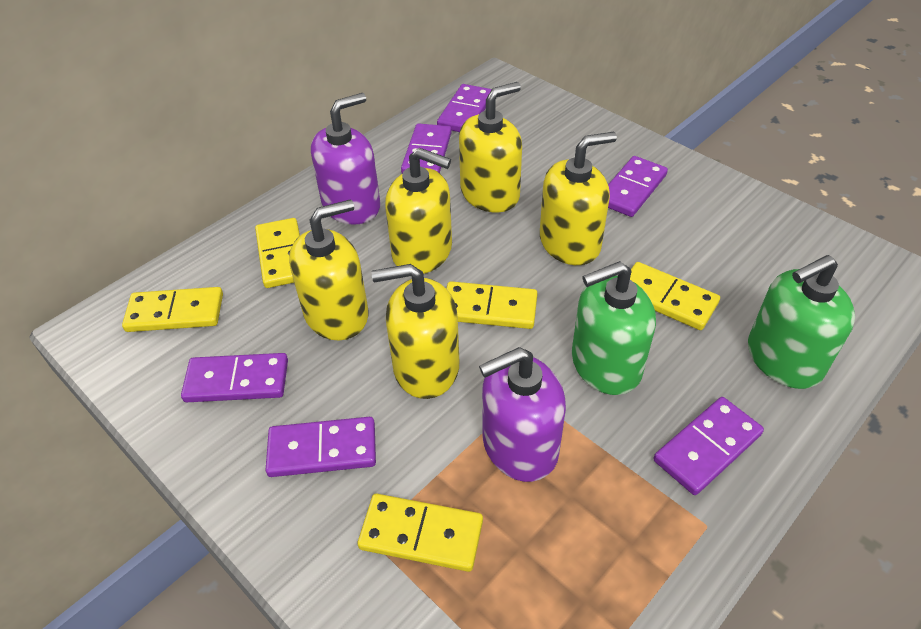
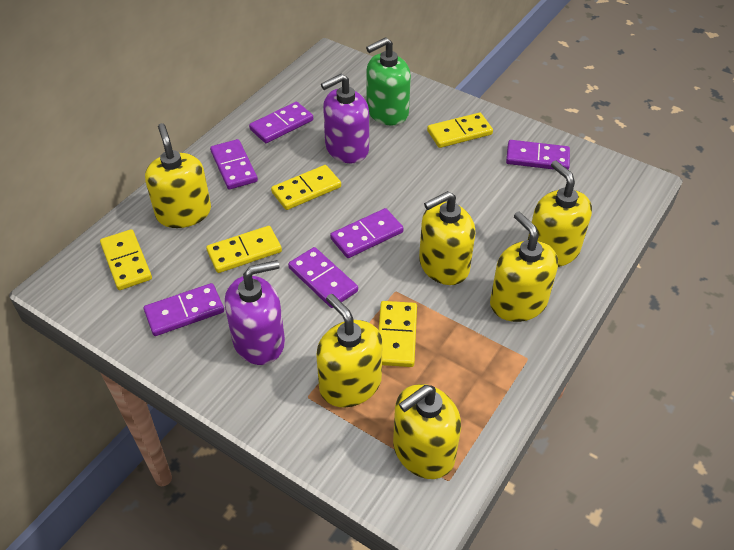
green soap dispenser: 2 -> 1
yellow soap dispenser: 5 -> 6

